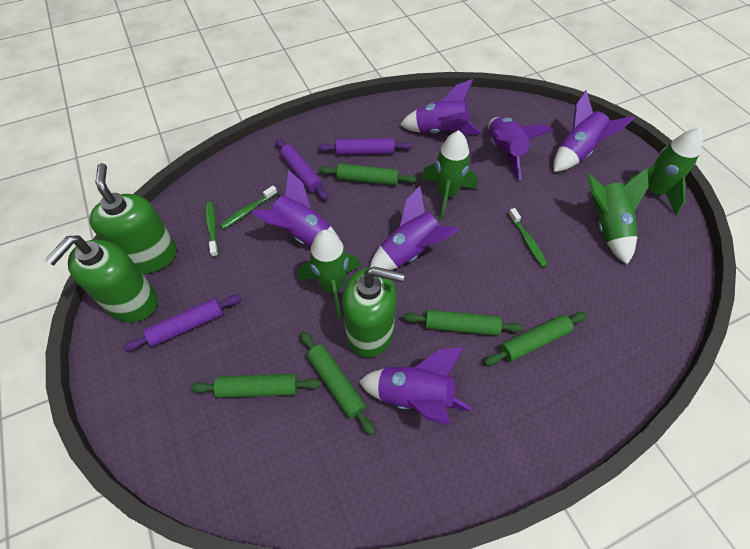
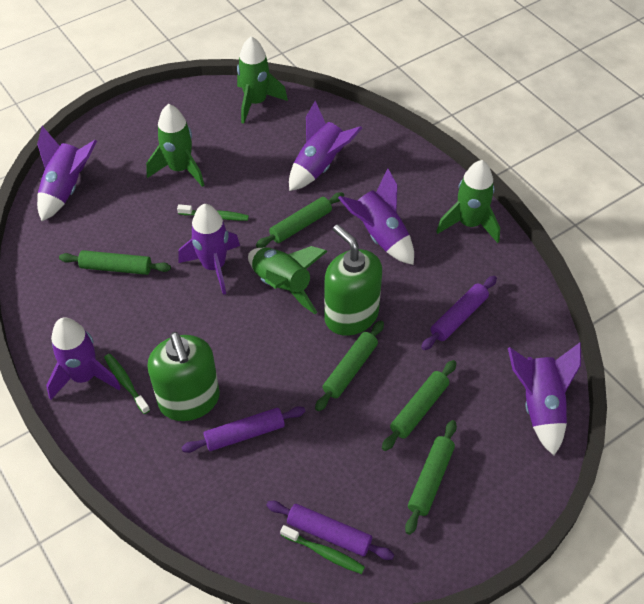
green soap dispenser: 3 -> 2

